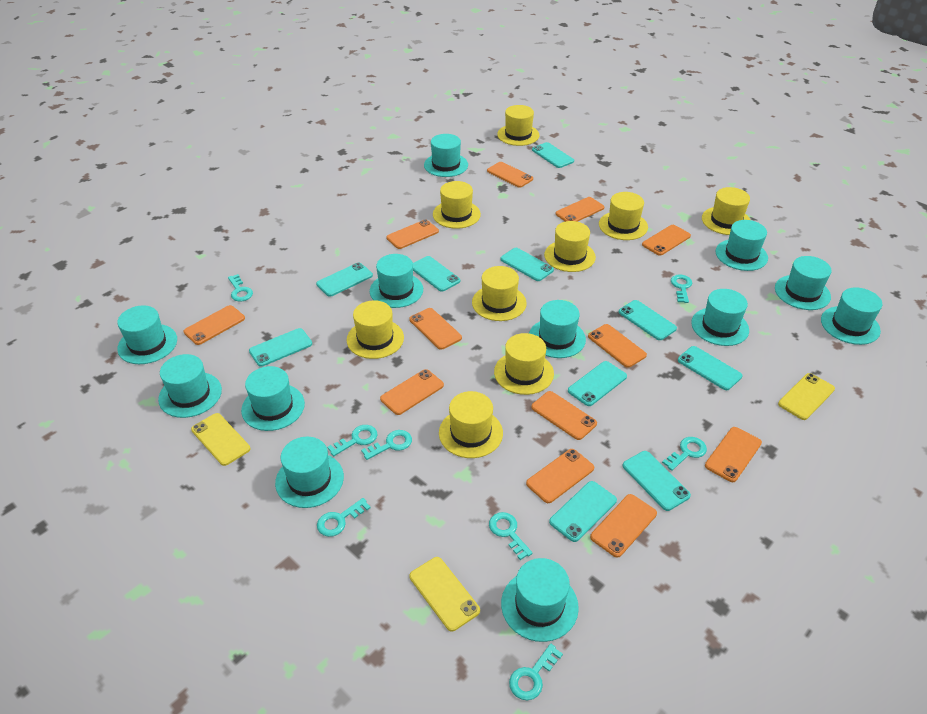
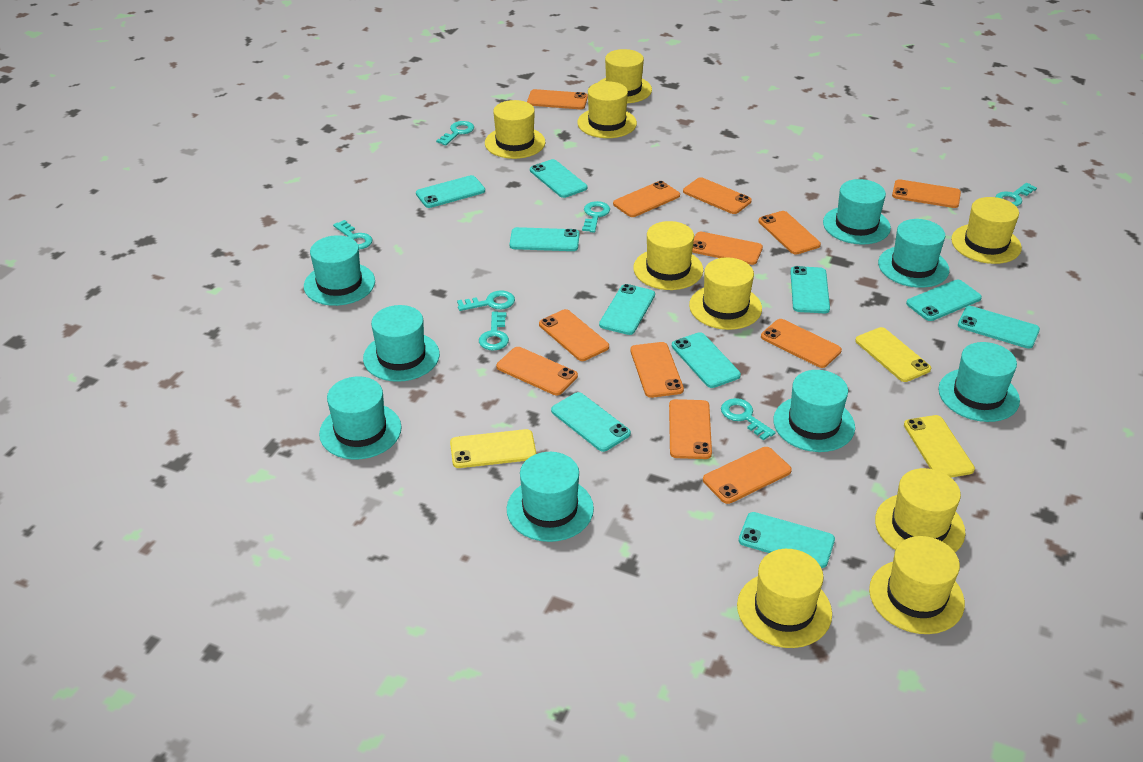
turquoise hat: 12 -> 8
turquoise key: 8 -> 7

